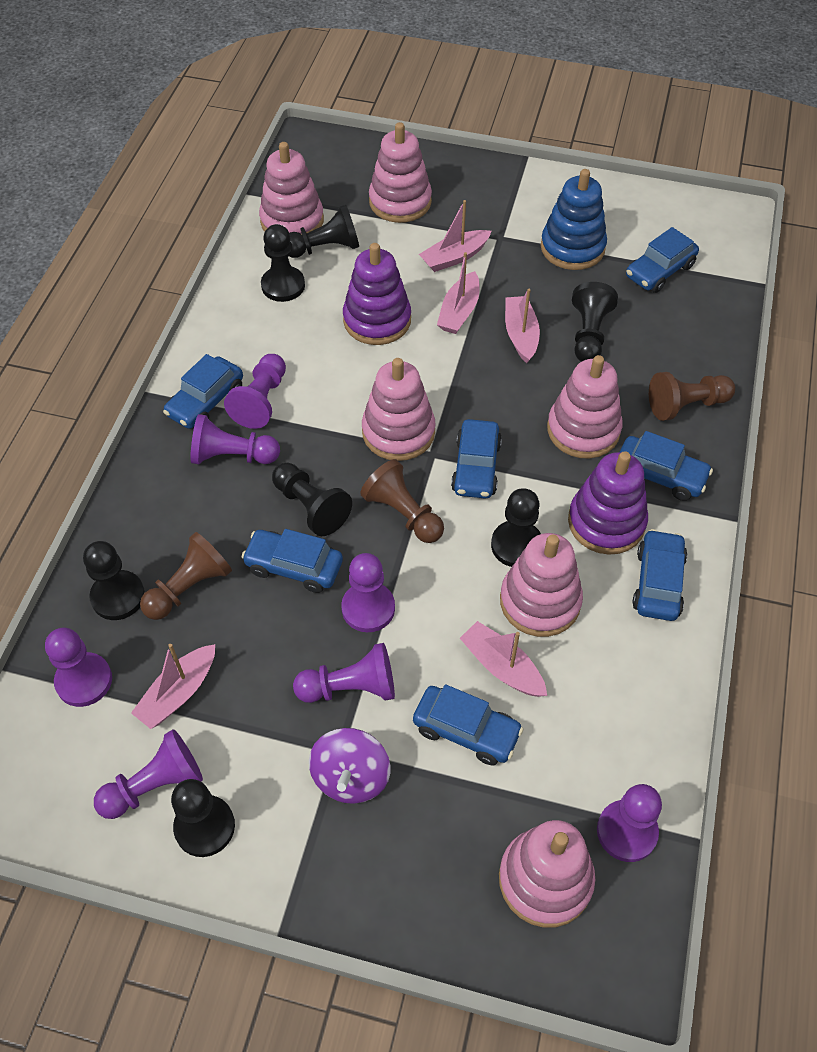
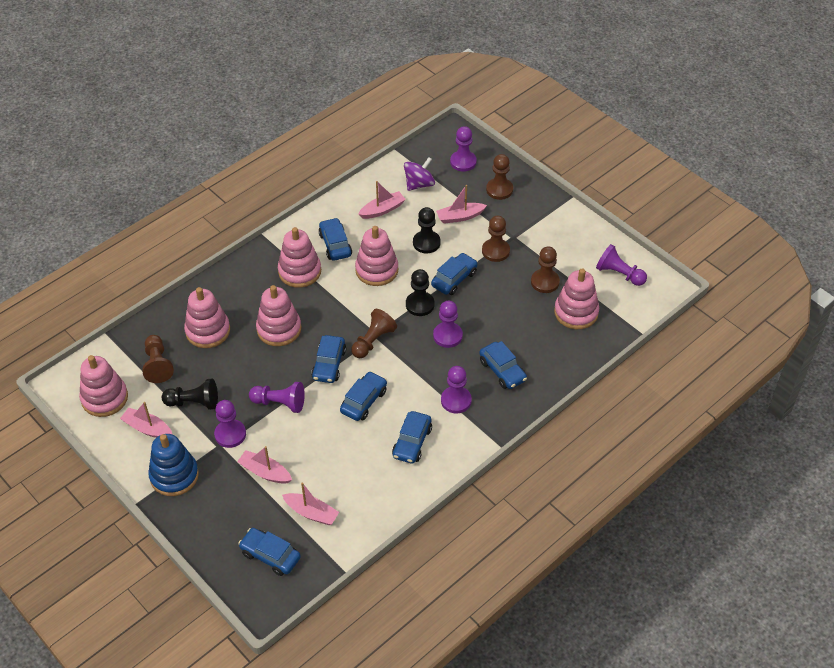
black pawn: 7 -> 3
brown pawn: 3 -> 5
purple pawn: 7 -> 6
purple stacking toy: 2 -> 0

